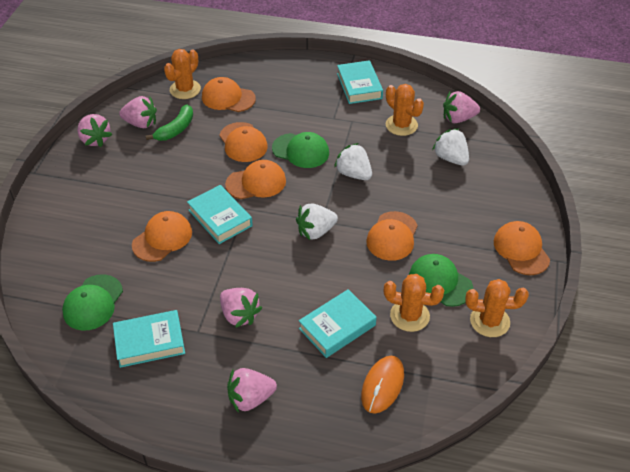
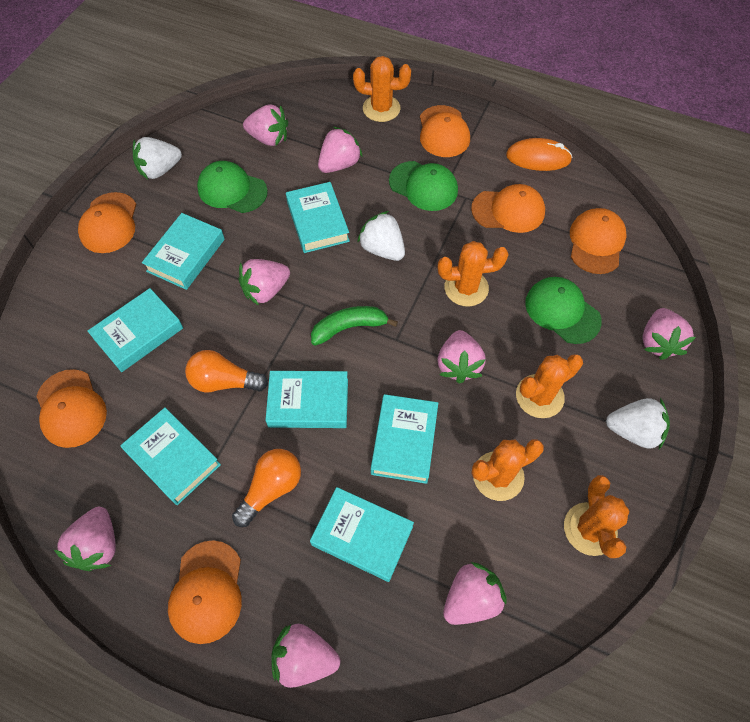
orange cactus: 4 -> 5
orange light bulb: 0 -> 2
pink strawberry: 5 -> 8
turquoise book: 4 -> 7

